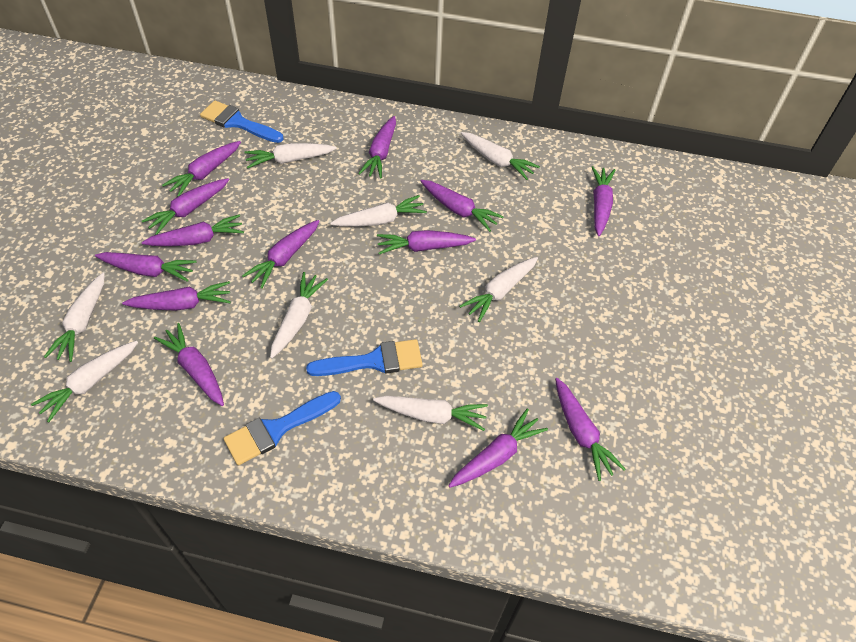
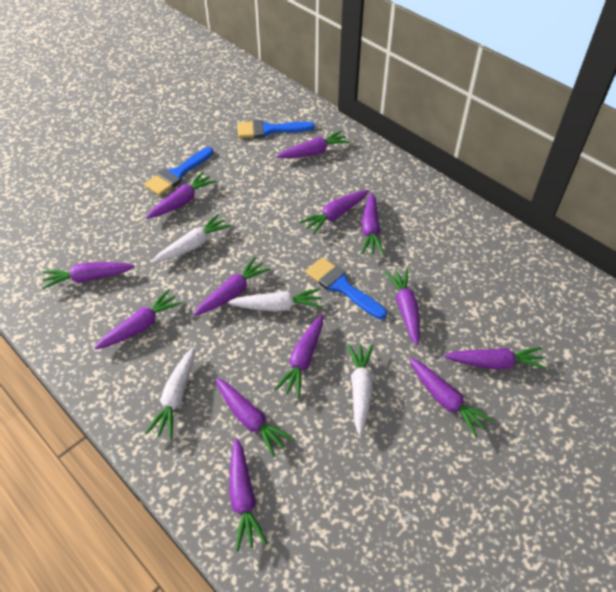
white carrot: 8 -> 4

